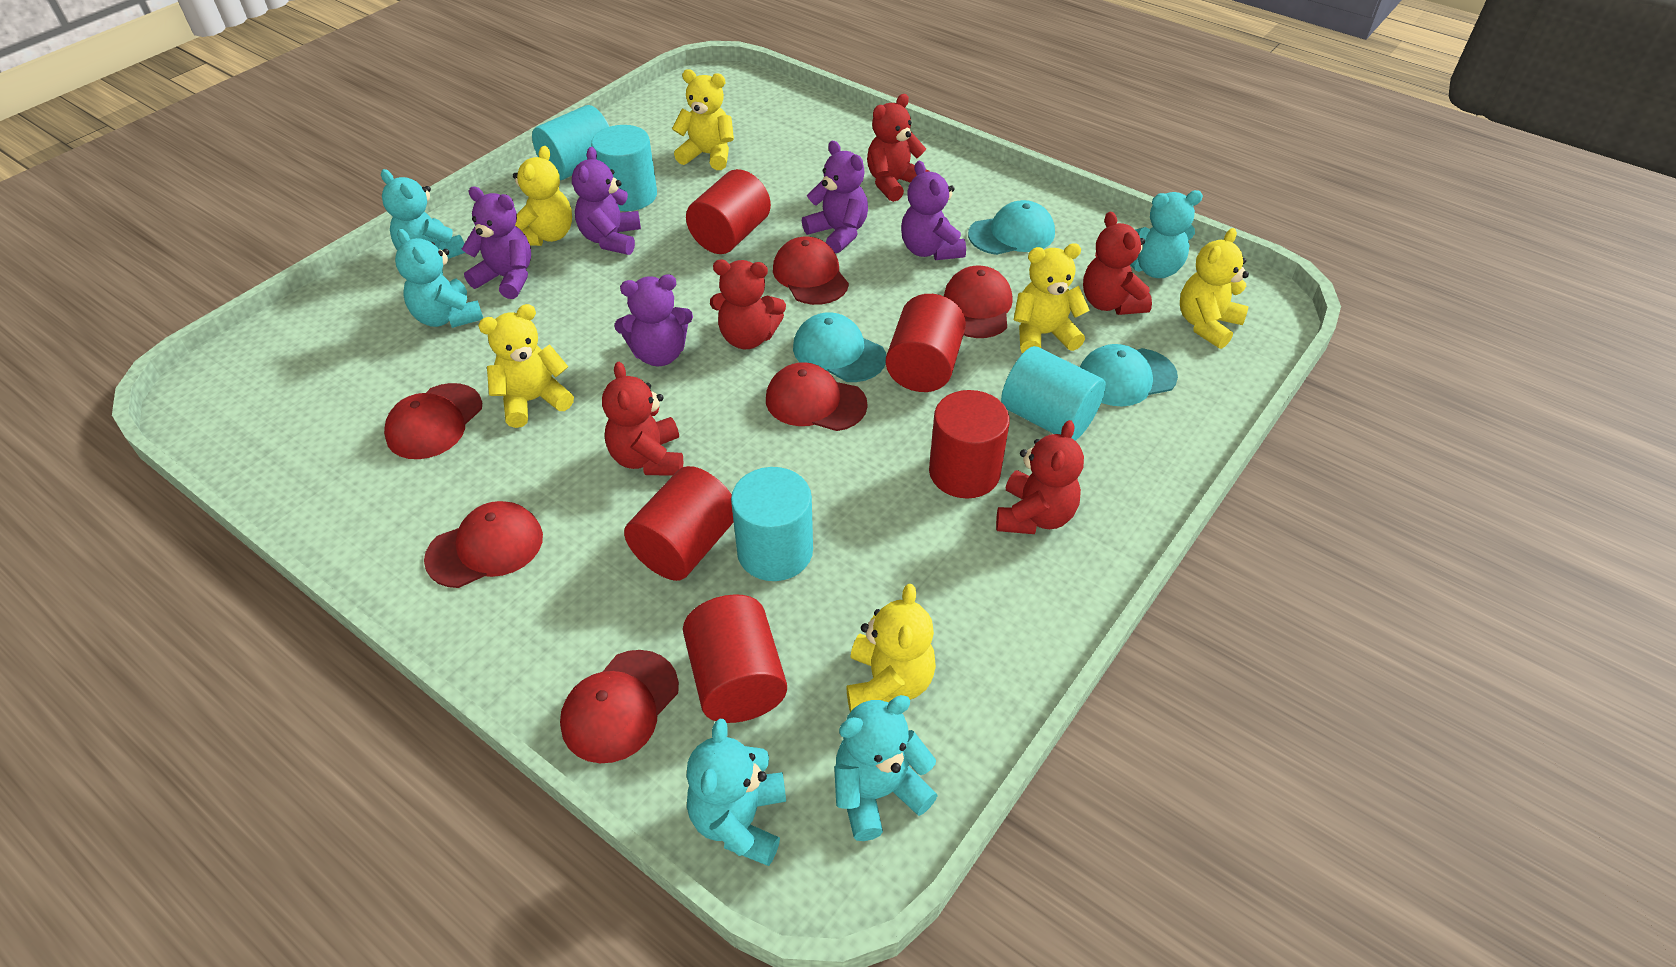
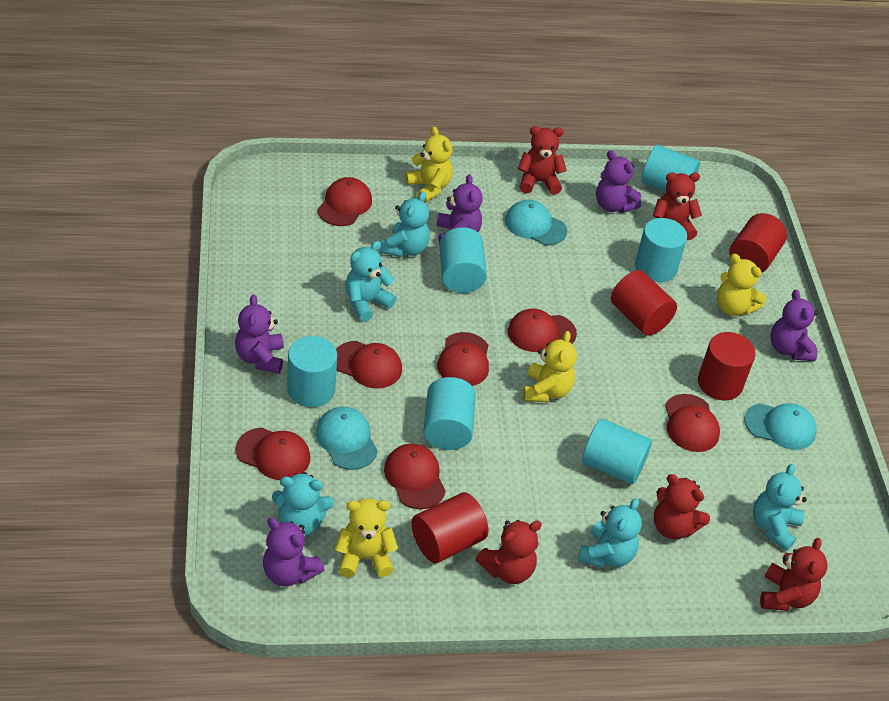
red cap: 6 -> 7
red cylinder: 5 -> 4
turquoise cylinder: 4 -> 6
yellow teddy bear: 6 -> 4

